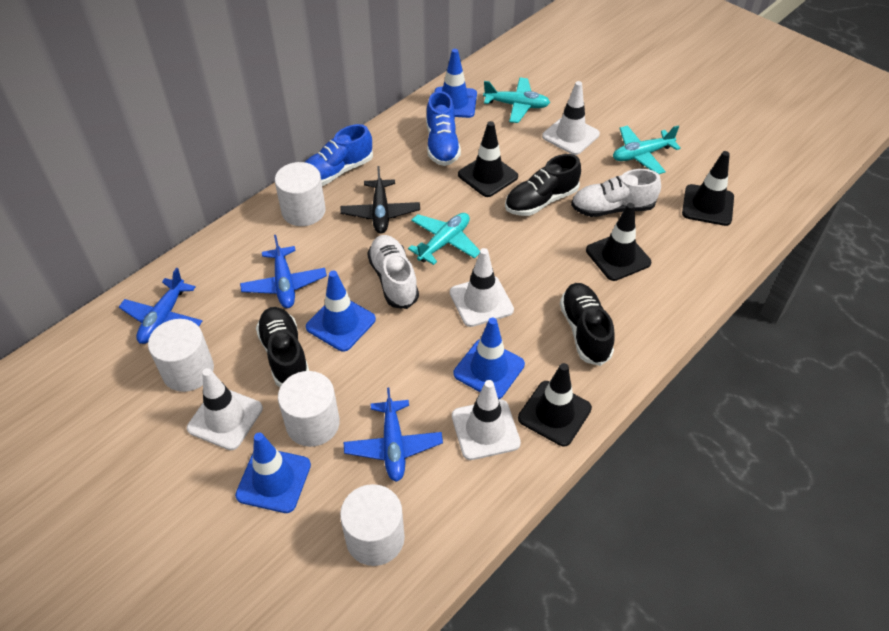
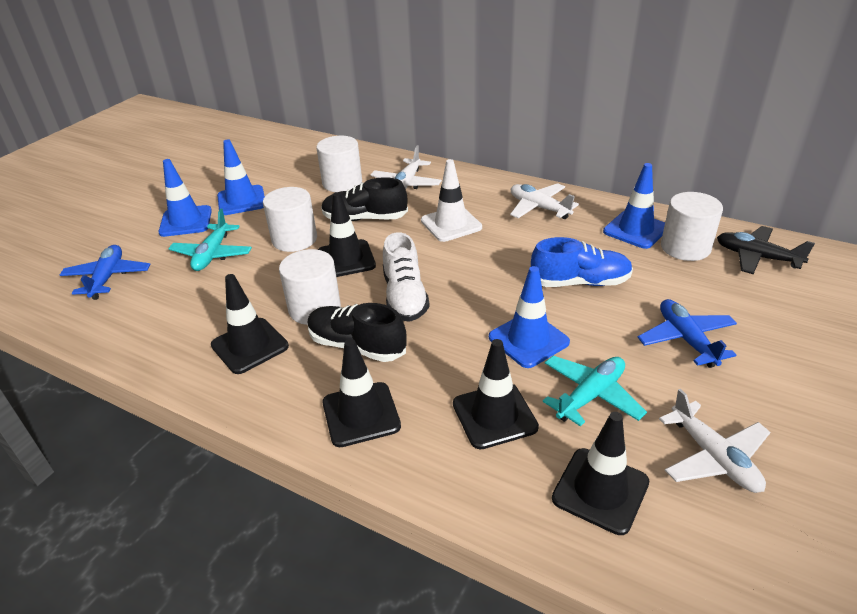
black shoe: 3 -> 2
black traffic cone: 4 -> 5
blue plane: 3 -> 2
blue shoe: 2 -> 1
turquoise plane: 3 -> 2
white plane: 0 -> 3
white shoe: 2 -> 1
white traffic cone: 4 -> 1

